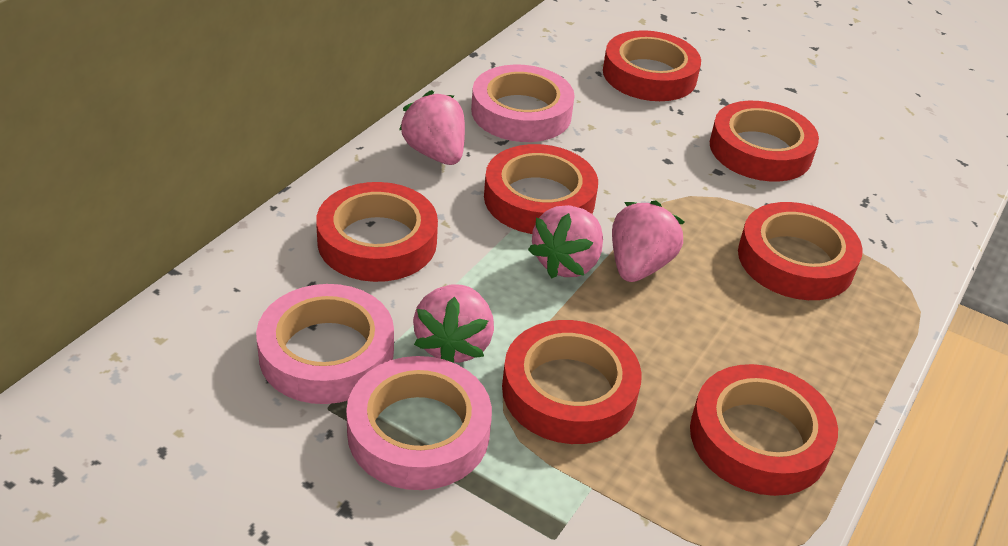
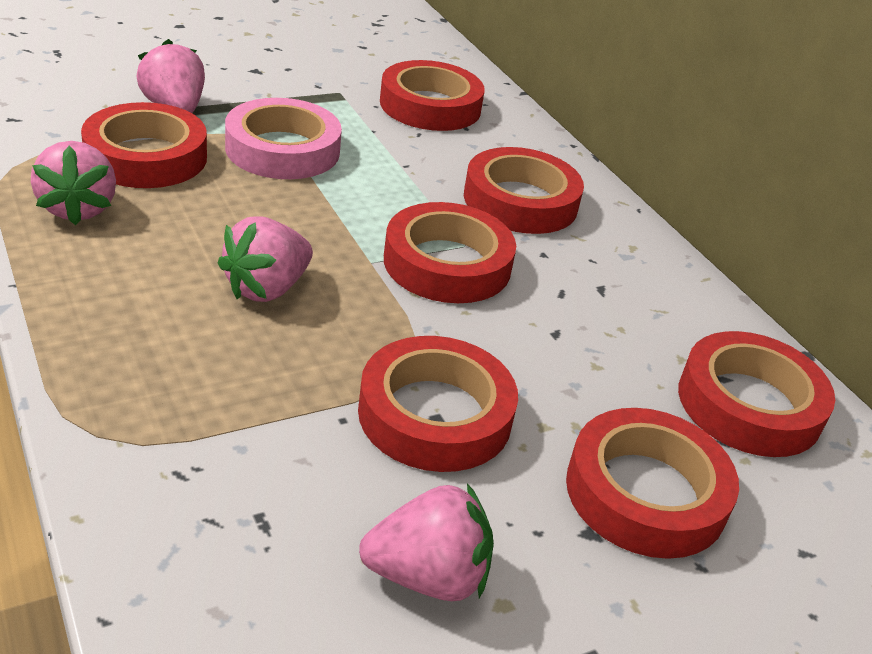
pink tape: 3 -> 1

